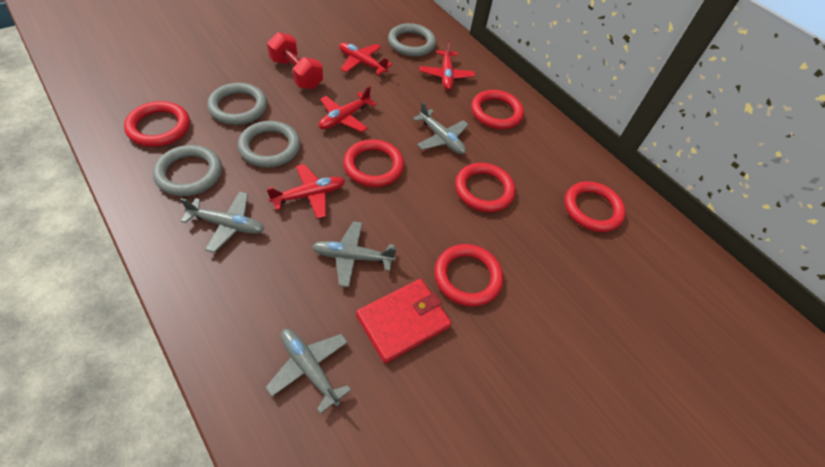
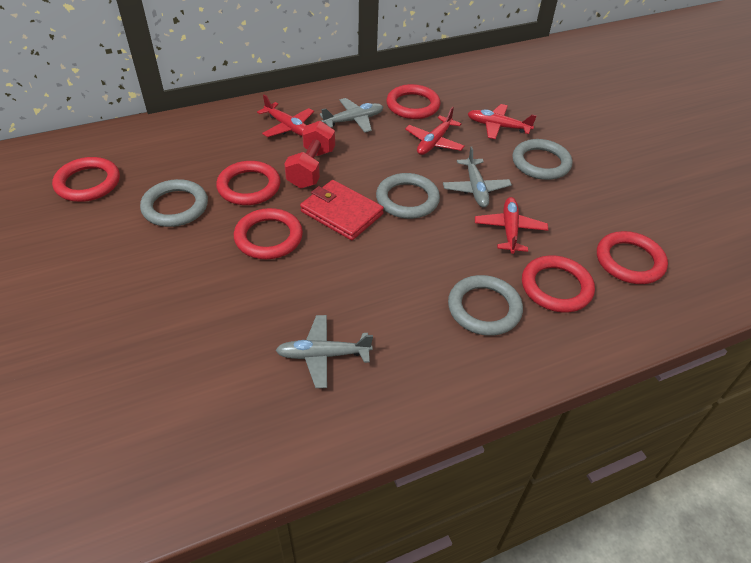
grey plane: 4 -> 3

